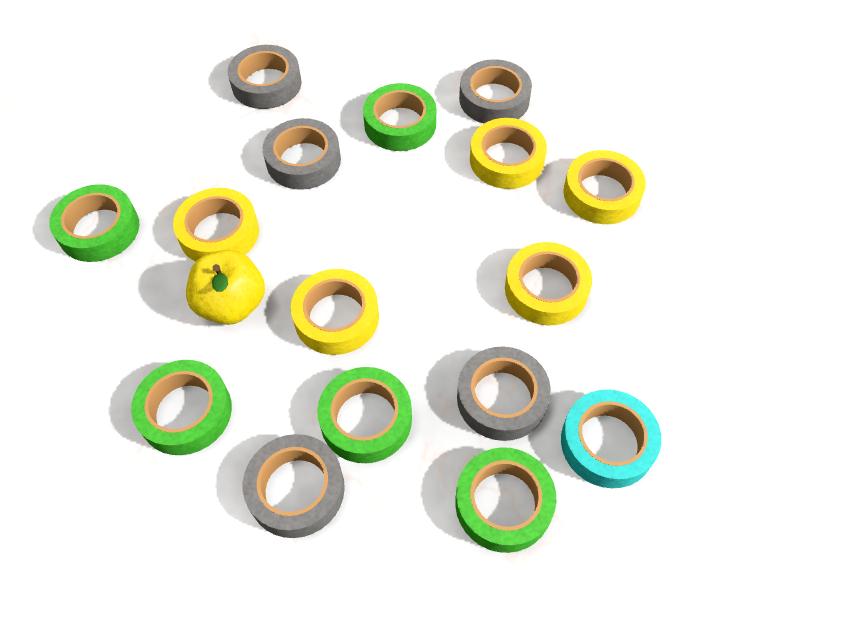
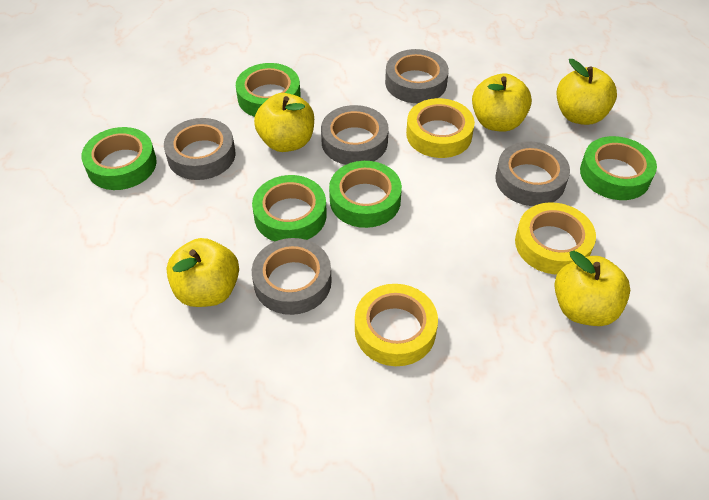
turquoise tape: 1 -> 0
yellow apple: 1 -> 5
yellow tape: 5 -> 3

